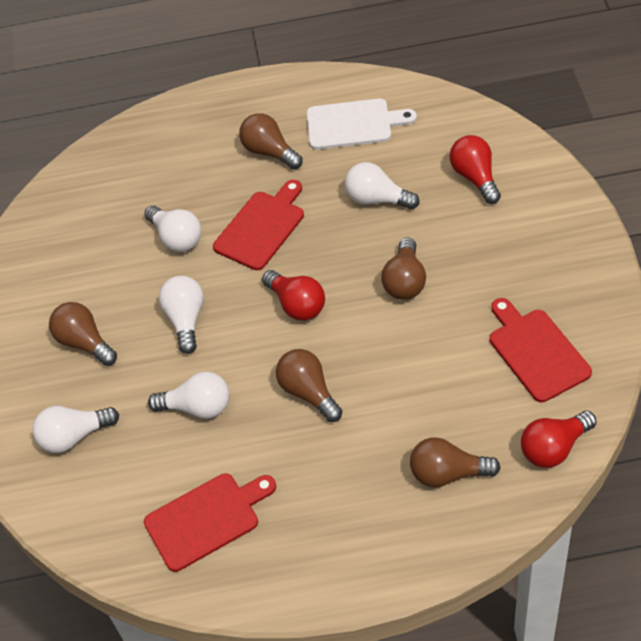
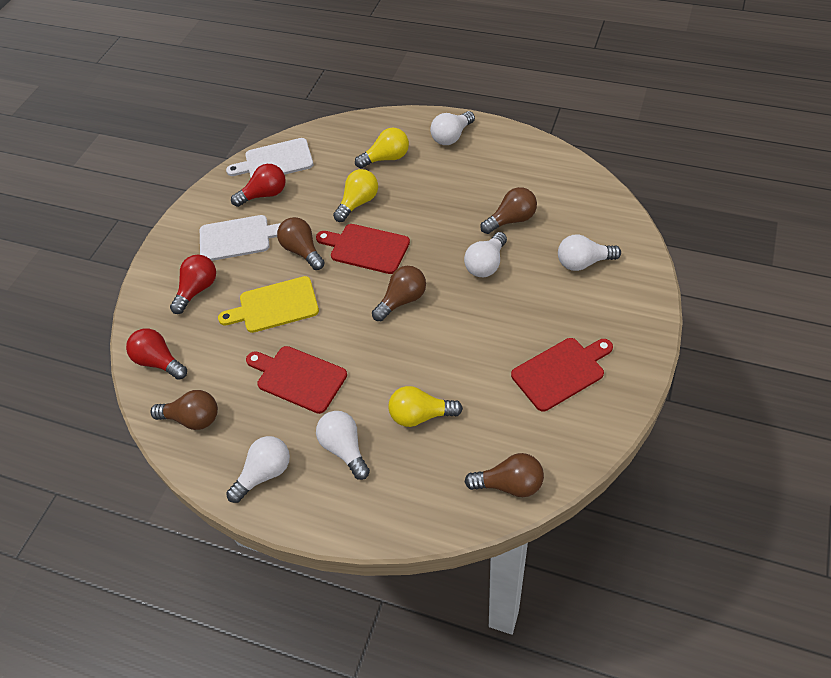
white cutting board: 1 -> 2
yellow cutting board: 0 -> 1
yellow light bulb: 0 -> 3

